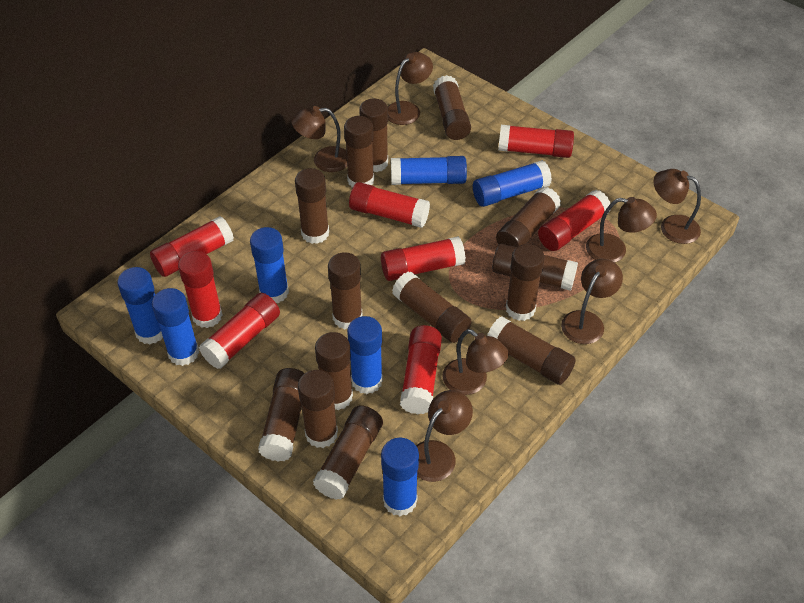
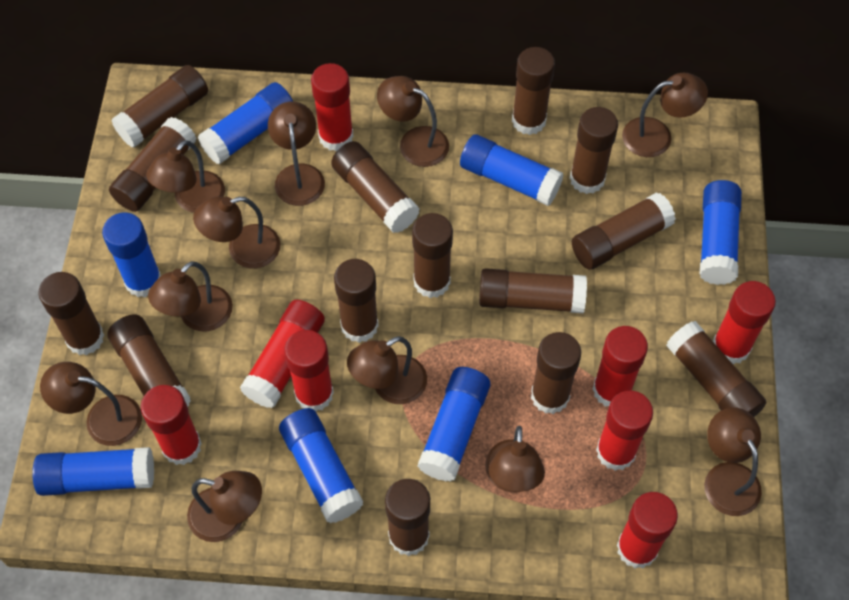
brown lamp: 7 -> 11

